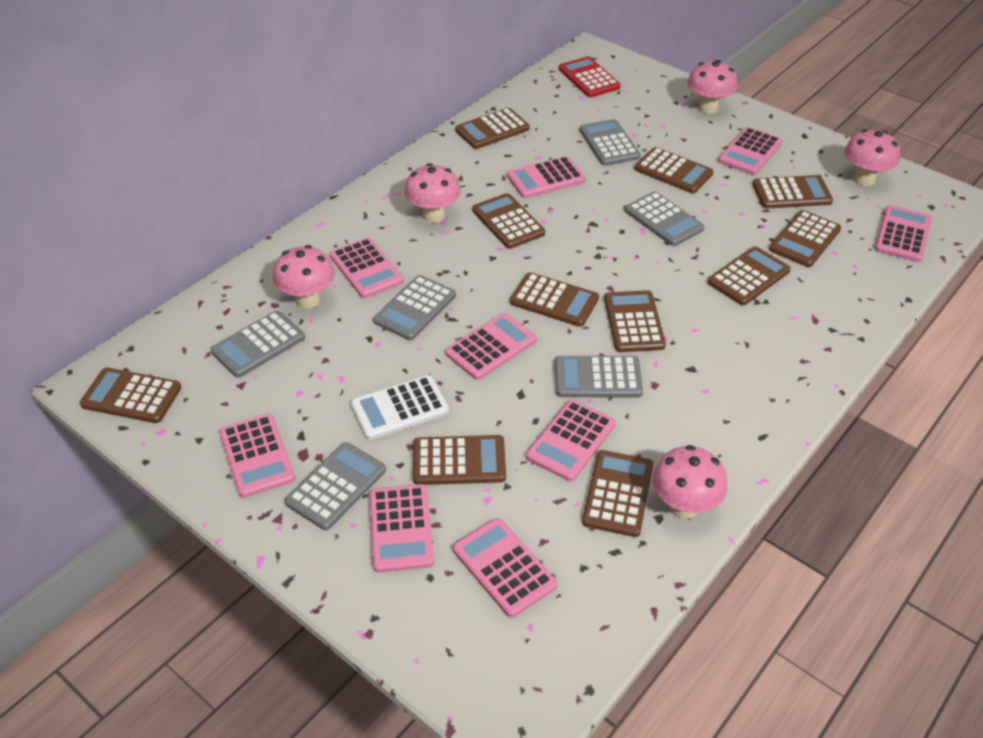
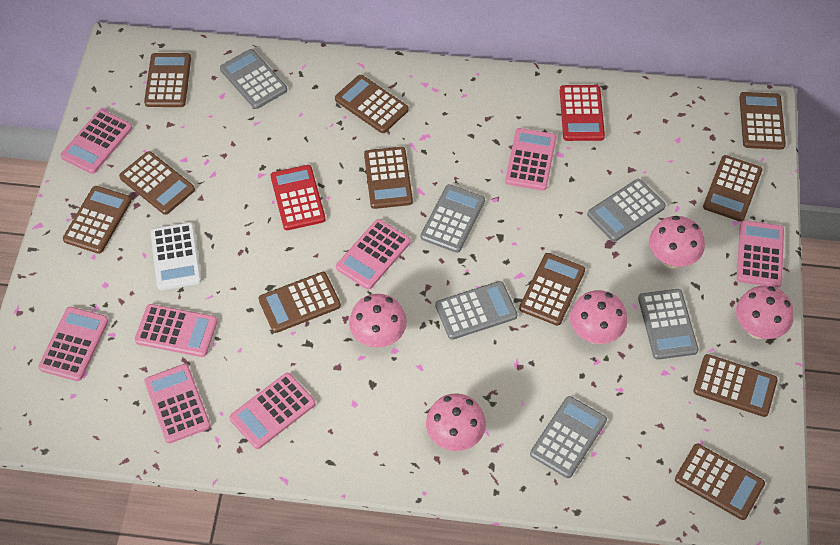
pink calculator: 9 -> 8
red calculator: 1 -> 2

